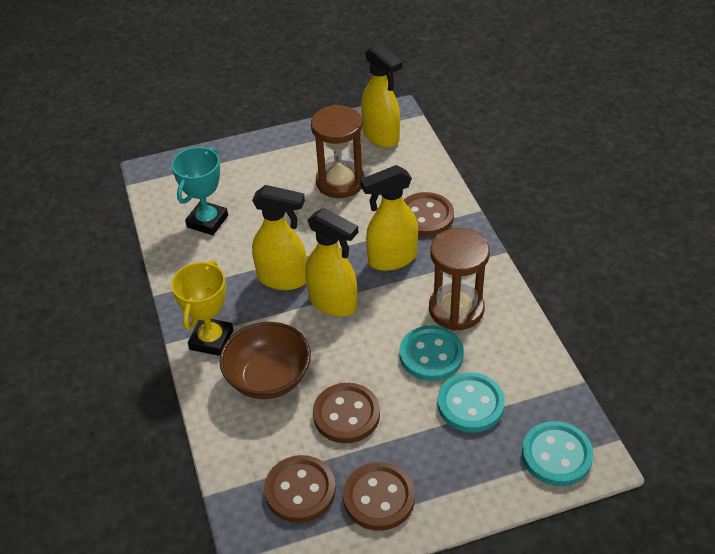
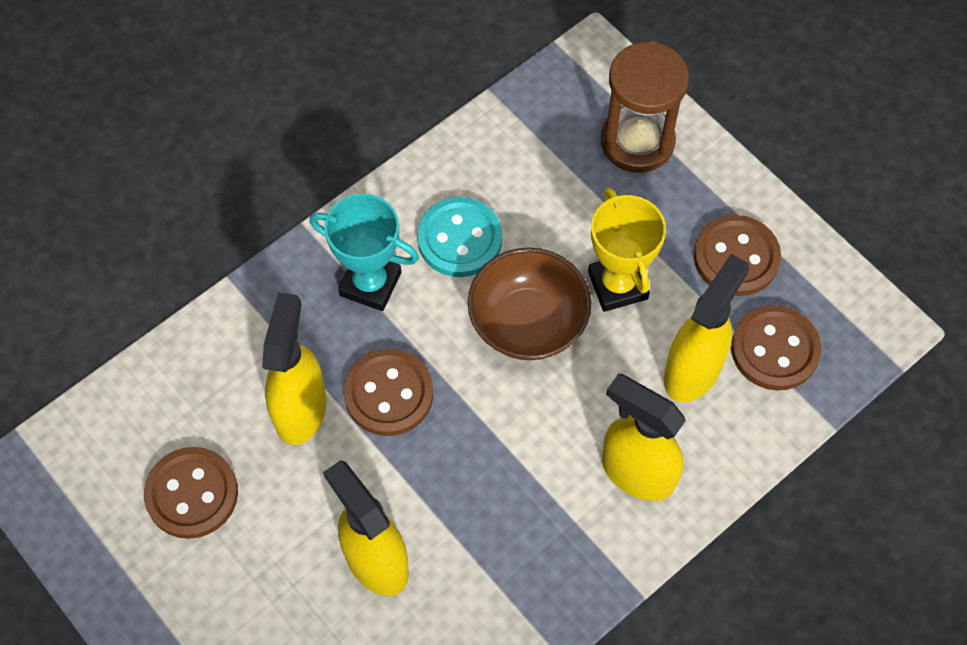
brown hourglass: 2 -> 1
turquoise button: 3 -> 1

